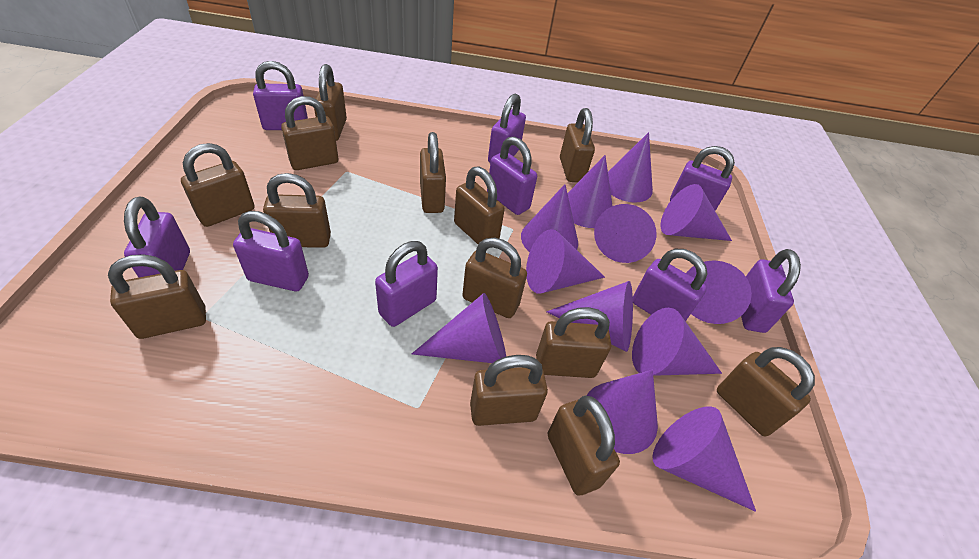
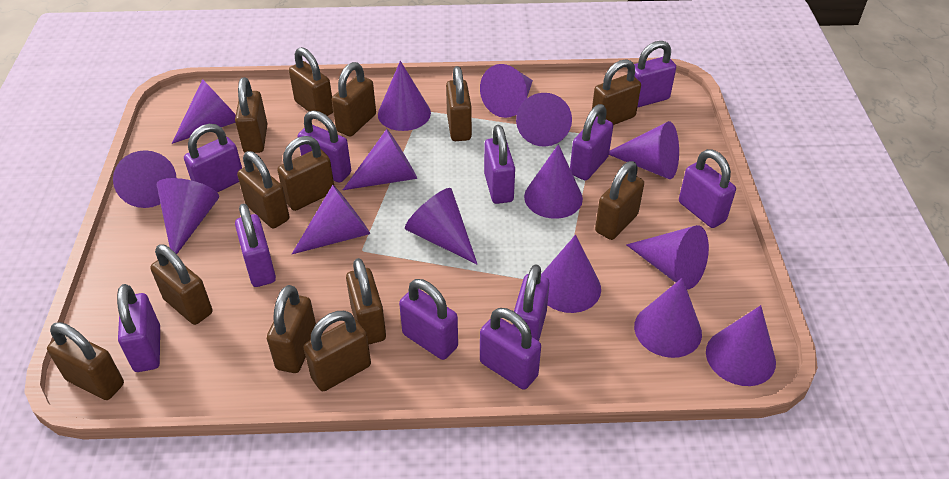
purple cone: 12 -> 15
purple padlock: 9 -> 11

